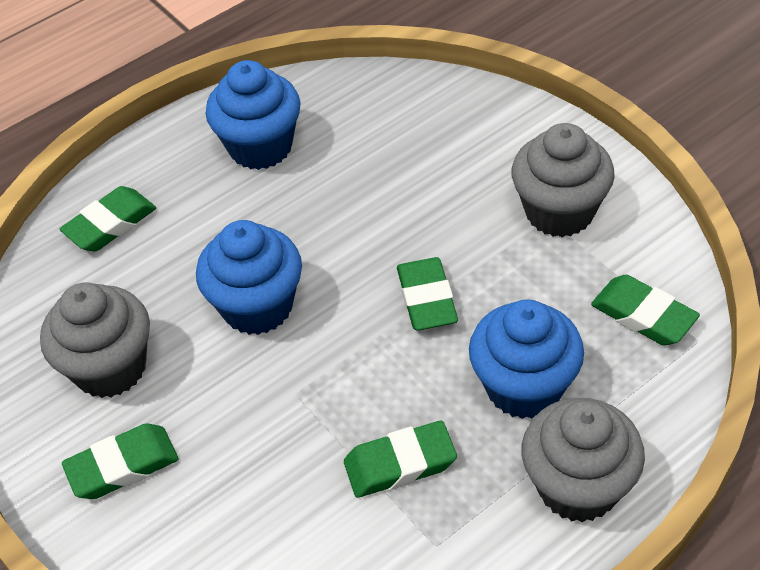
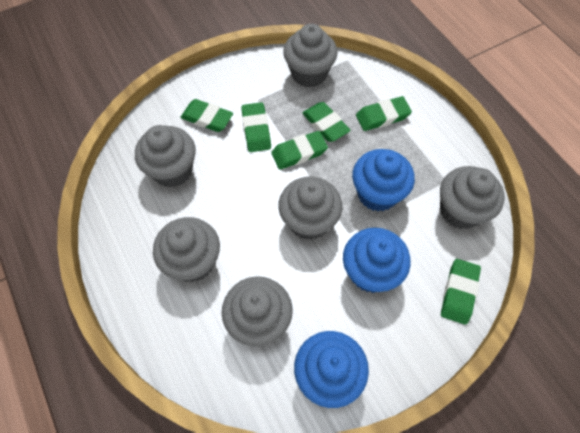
green eraser: 5 -> 6
grey cupcake: 3 -> 6

